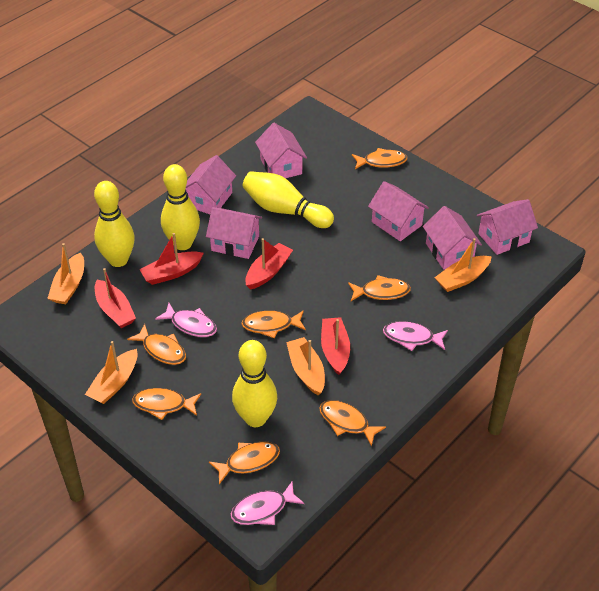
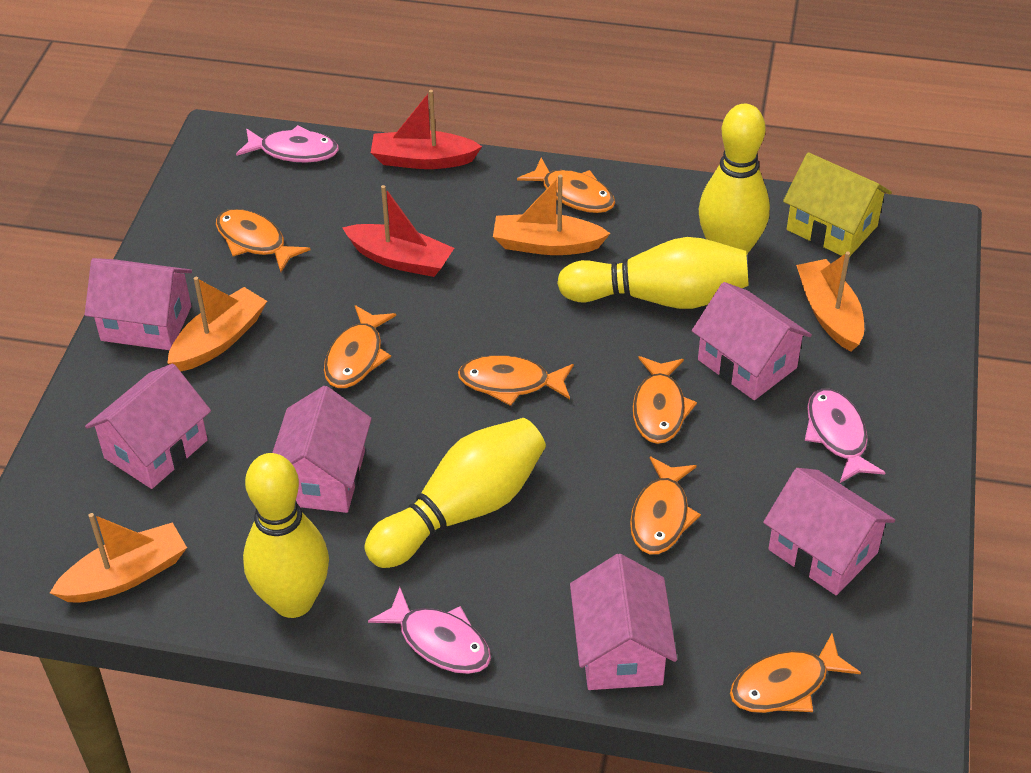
red boat: 4 -> 2
yellow house: 0 -> 1

